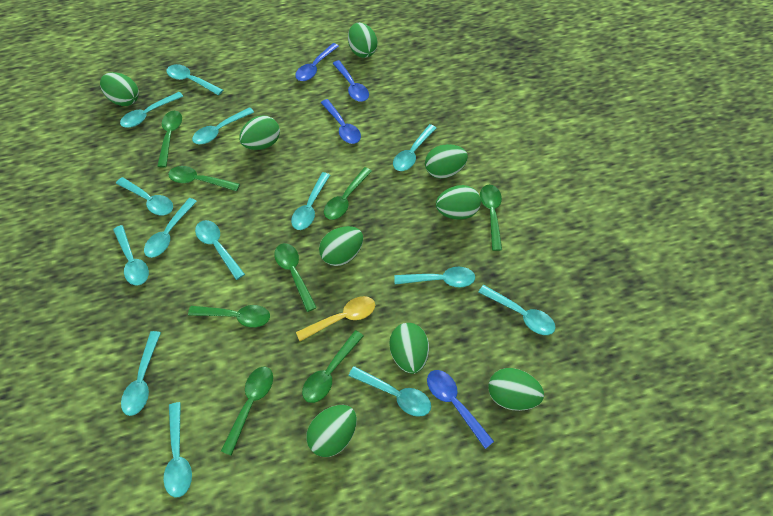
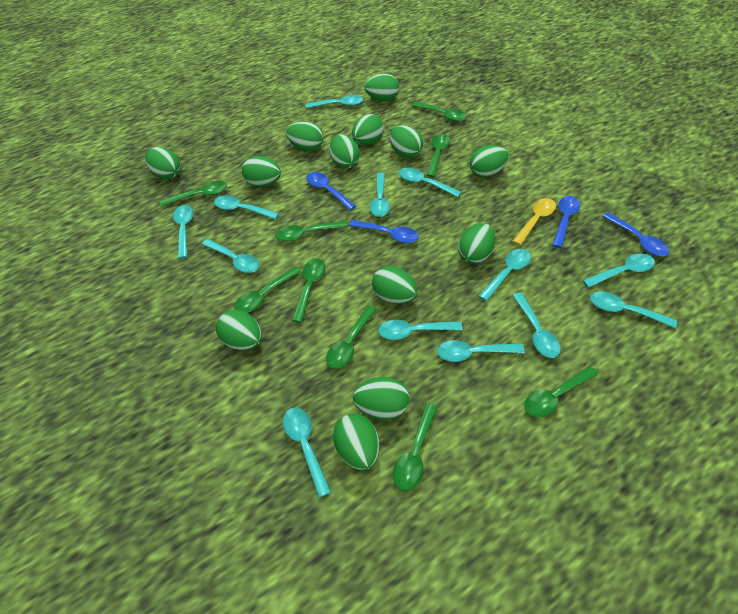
green egg: 9 -> 13
green spoon: 8 -> 9
turquoise spoon: 14 -> 13

